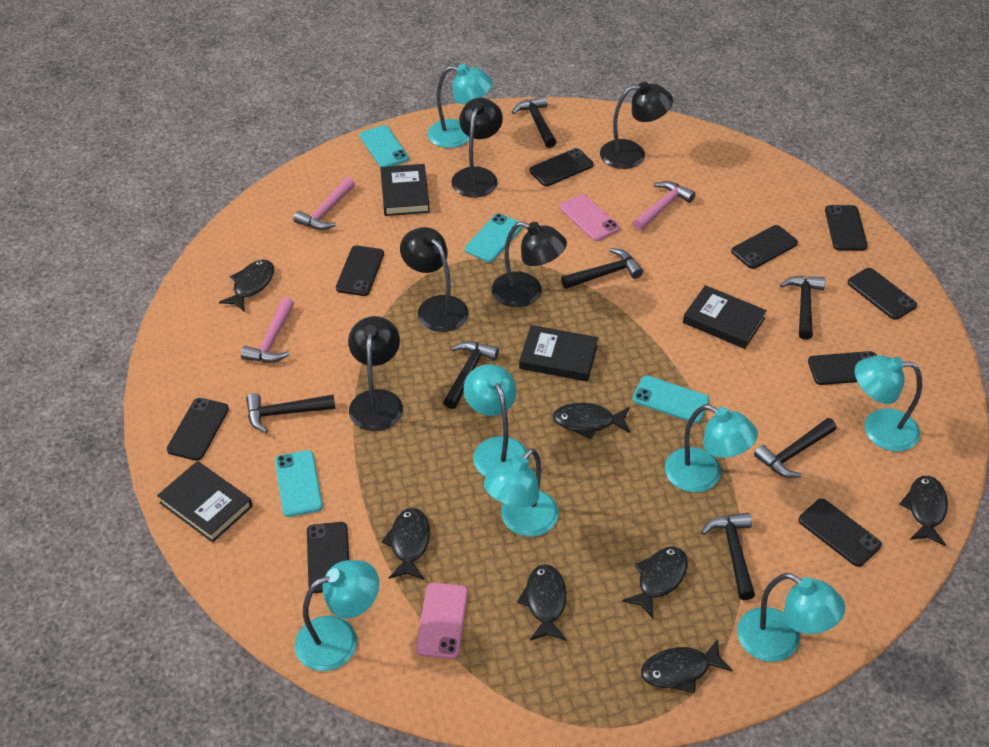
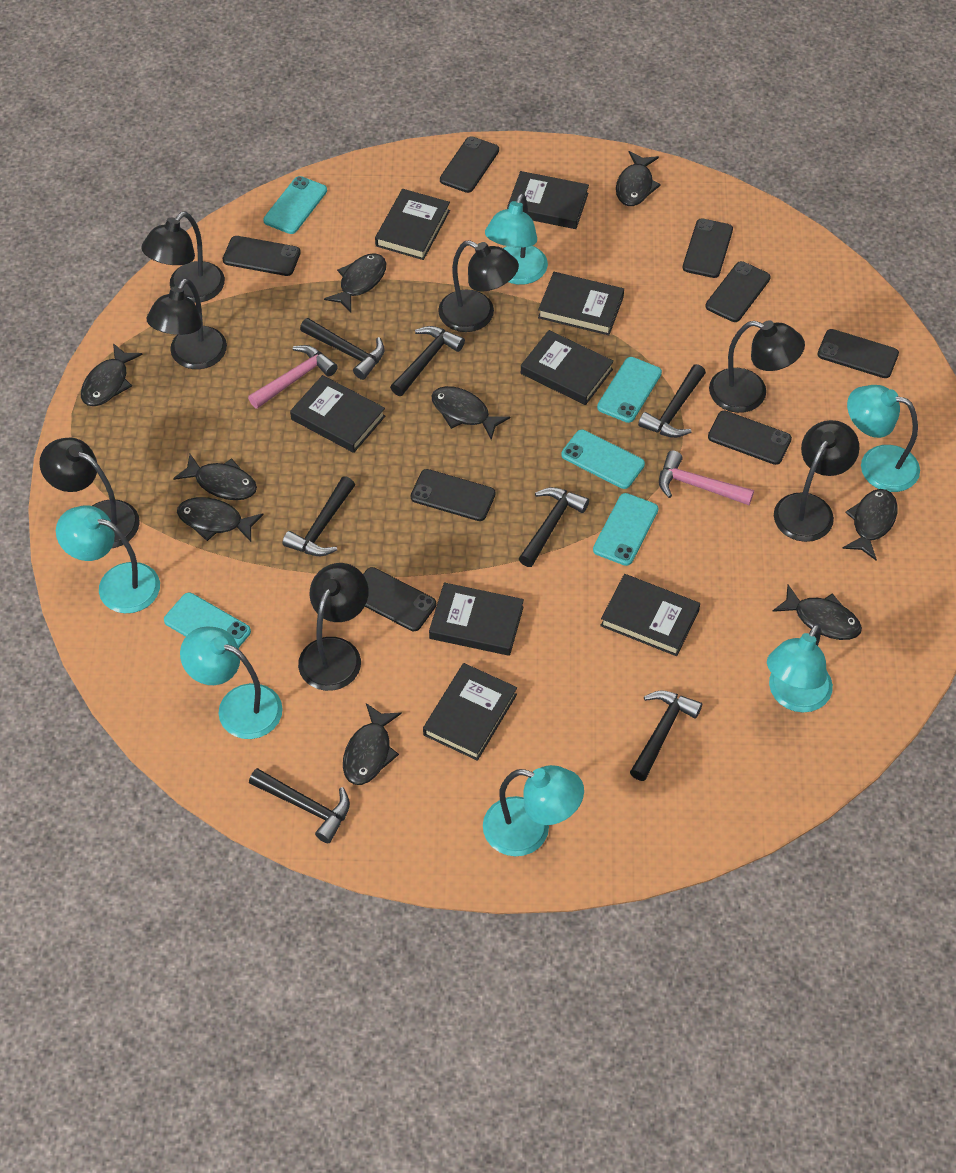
black book: 4 -> 8
black fish: 7 -> 9
black lamp: 5 -> 7
black phone: 9 -> 8
pink hammer: 3 -> 2
pink phone: 2 -> 0
turquoise lamp: 7 -> 6
turquoise phone: 4 -> 5

